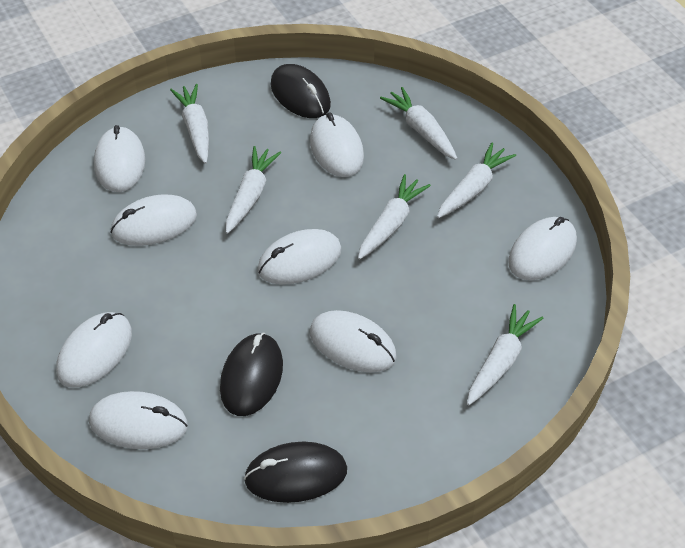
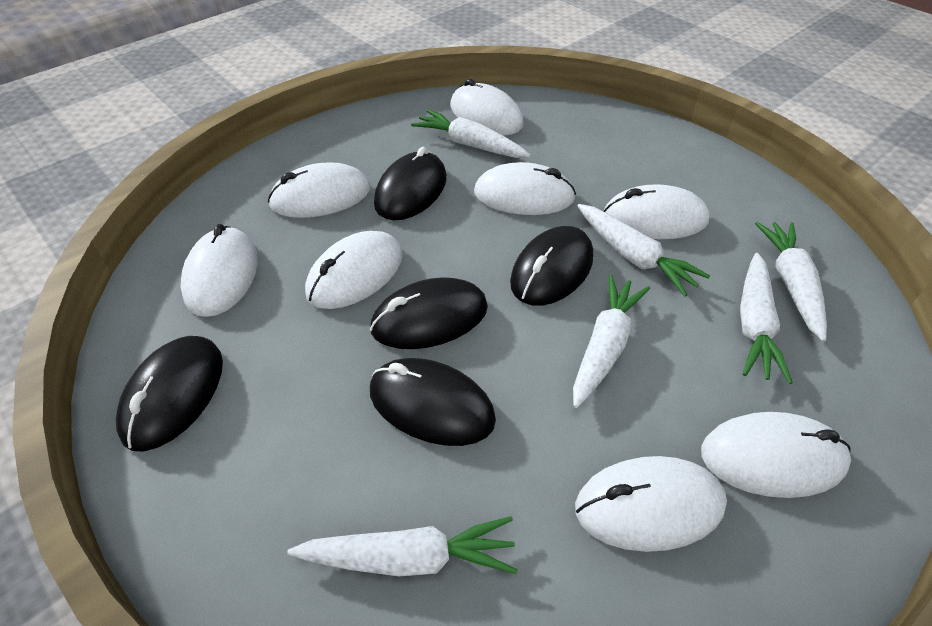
black mouse: 3 -> 5

